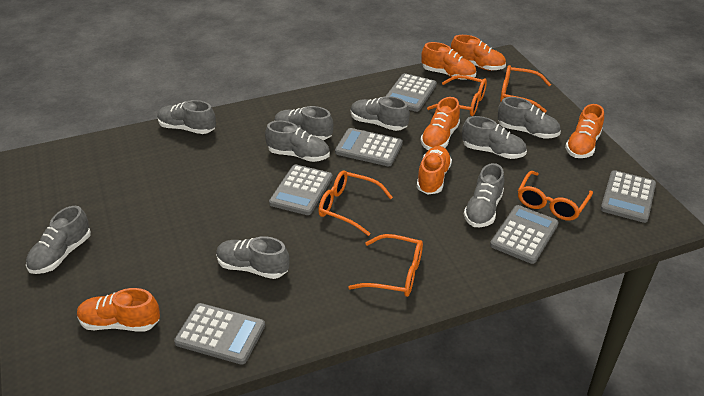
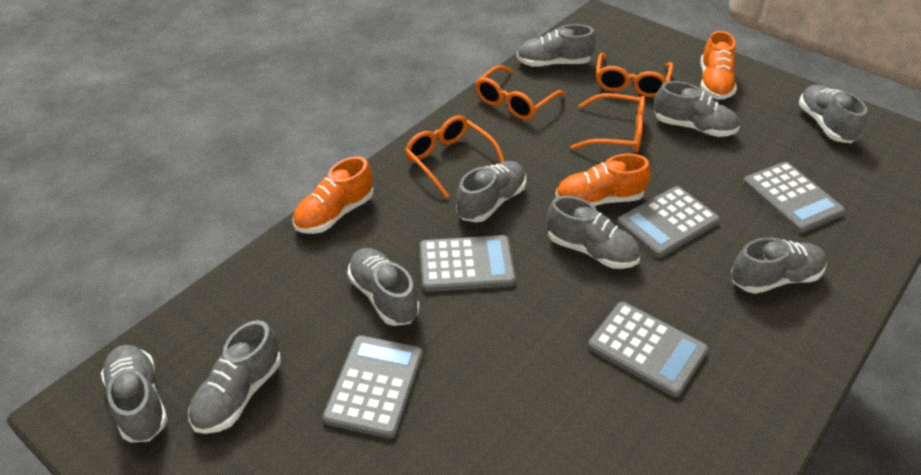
grey calculator: 6 -> 5
orange glasses: 5 -> 4
orange shoe: 6 -> 3

